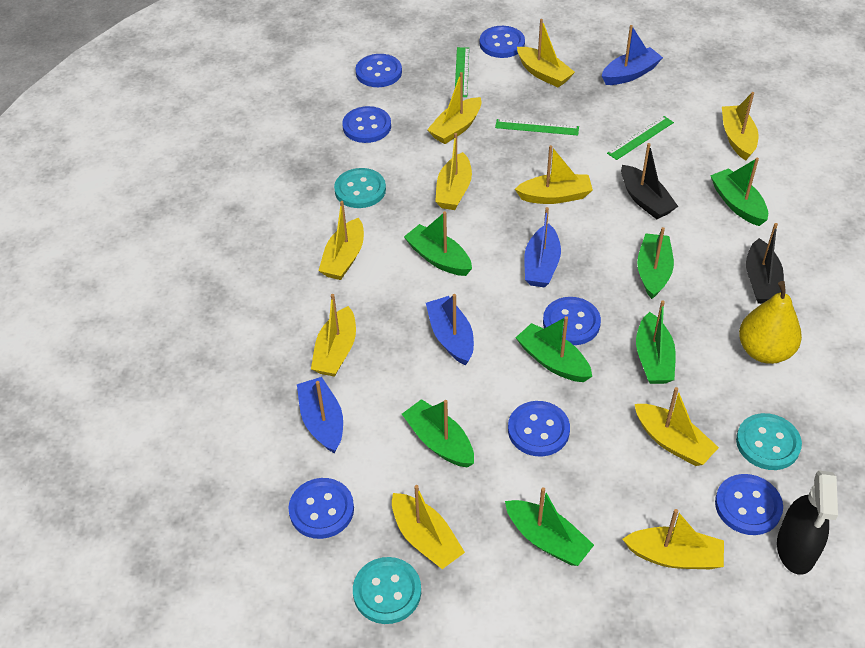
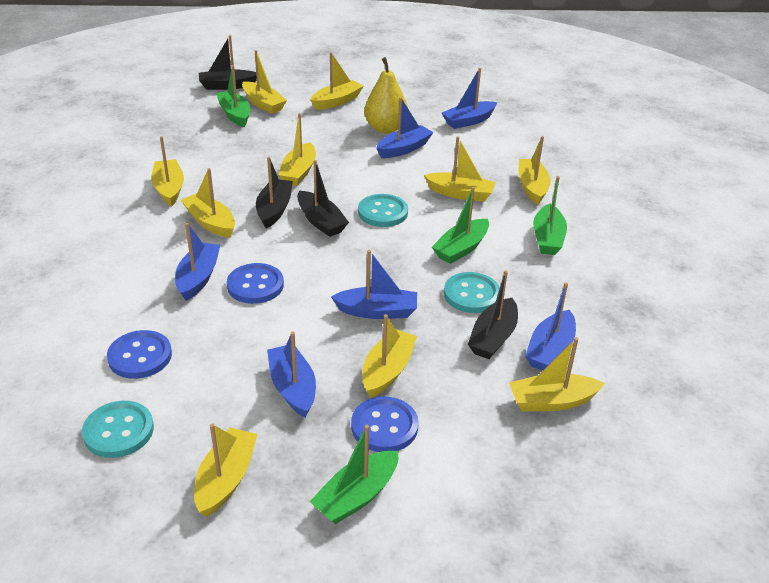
black boat: 2 -> 4
black spray bottle: 1 -> 0
blue boat: 4 -> 6
blue button: 7 -> 3
green boat: 7 -> 4
green ruler: 3 -> 0

